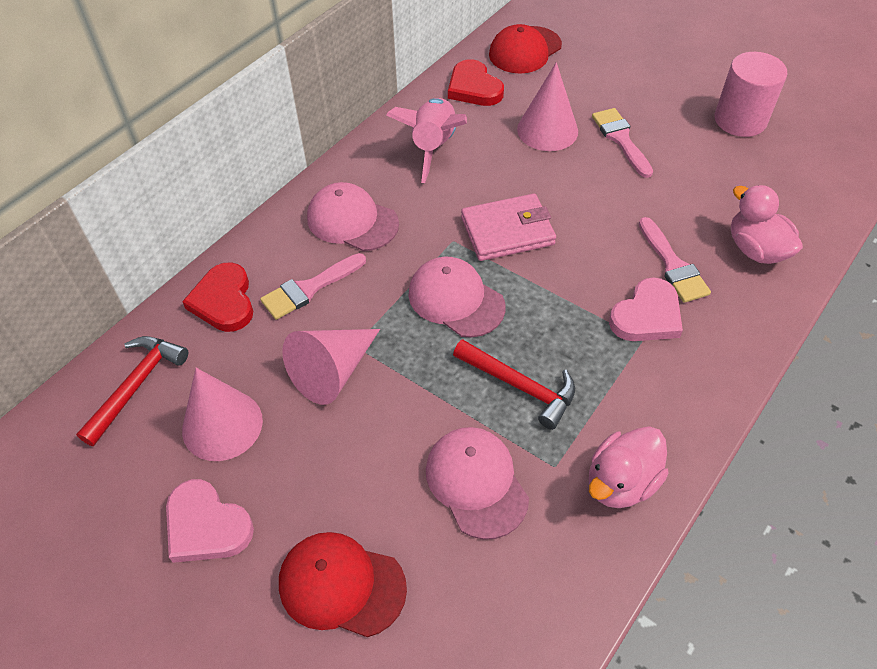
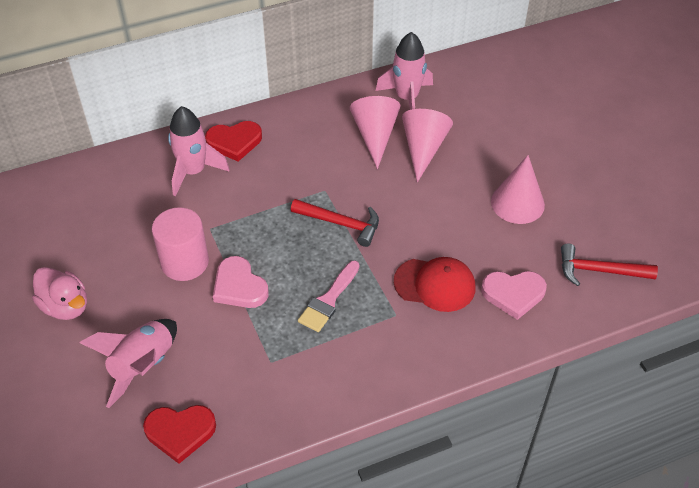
pink brush: 3 -> 1
pink cap: 3 -> 0
pink duck: 2 -> 1
pink rocket: 1 -> 3
pink wallet: 1 -> 0
red cap: 2 -> 1

